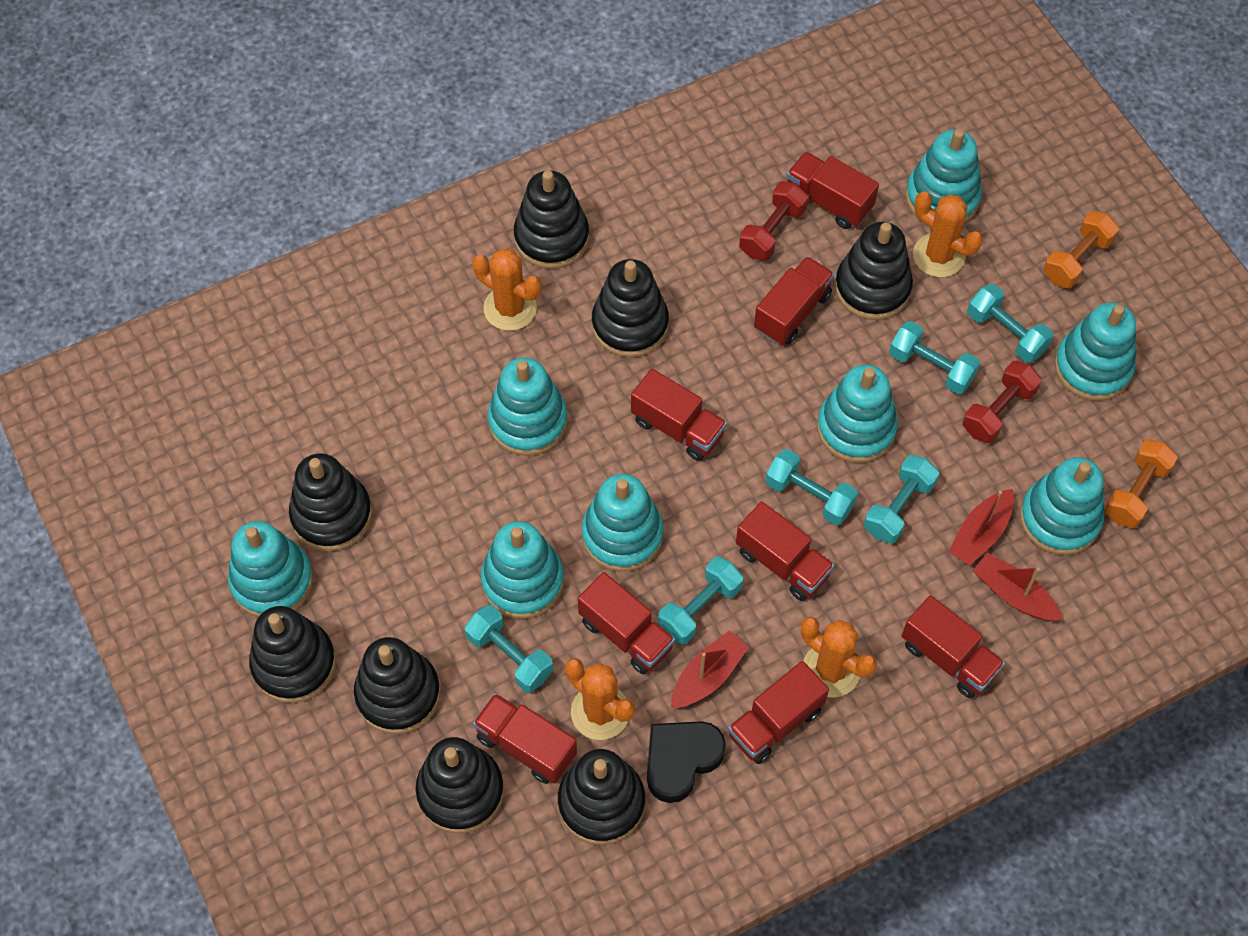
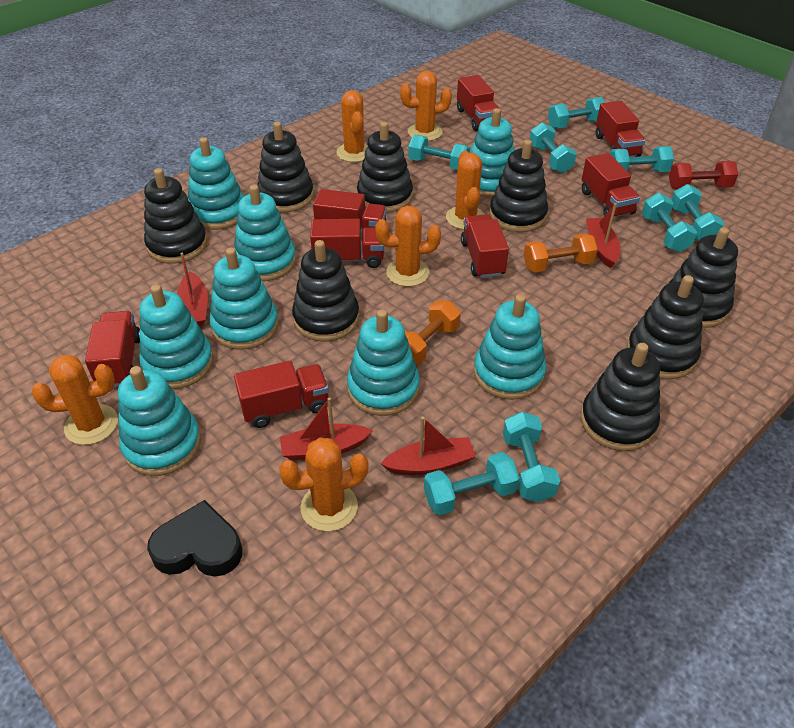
orange cactus: 4 -> 6
red boat: 3 -> 4
red dumbbell: 2 -> 1
turquoise dumbbell: 6 -> 8

